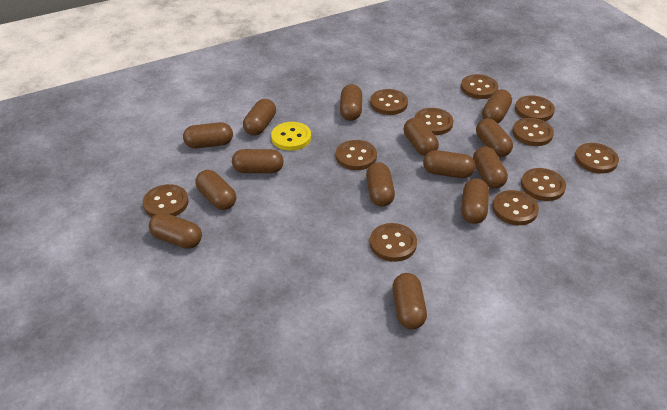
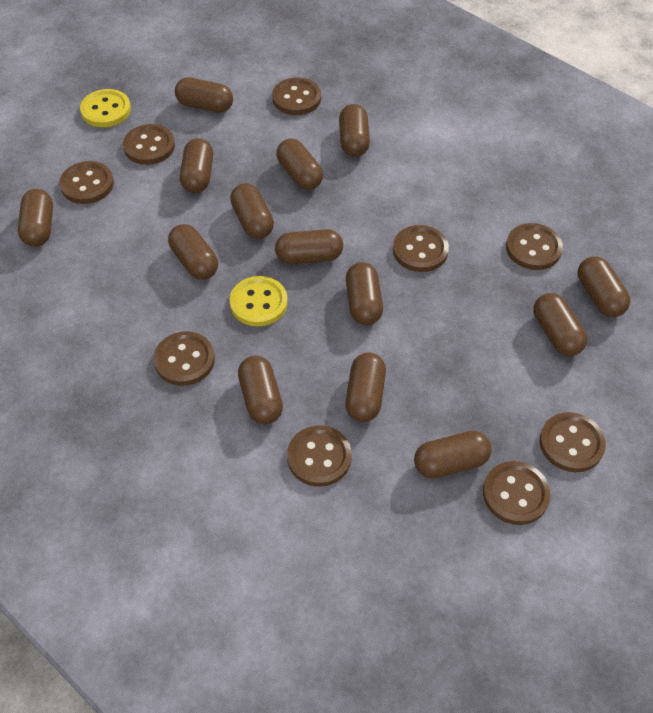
brown button: 11 -> 9
yellow button: 1 -> 2

